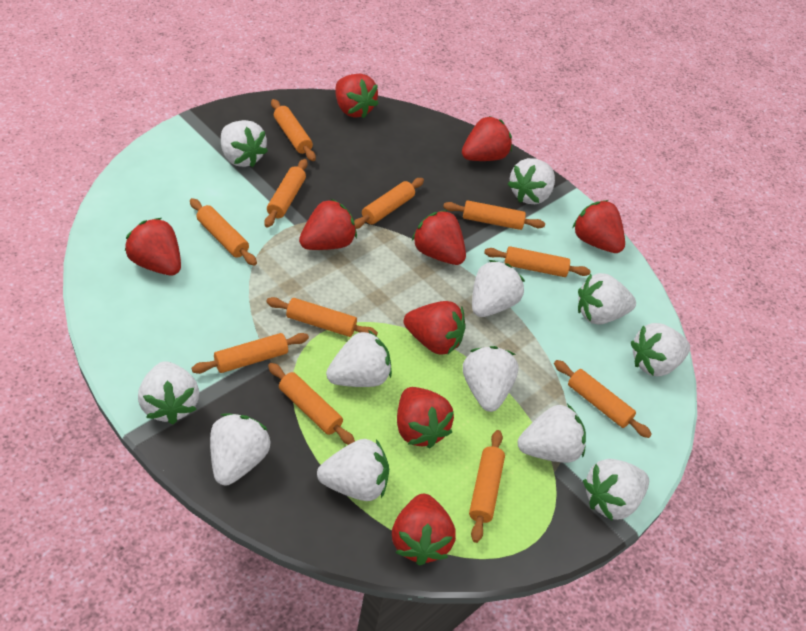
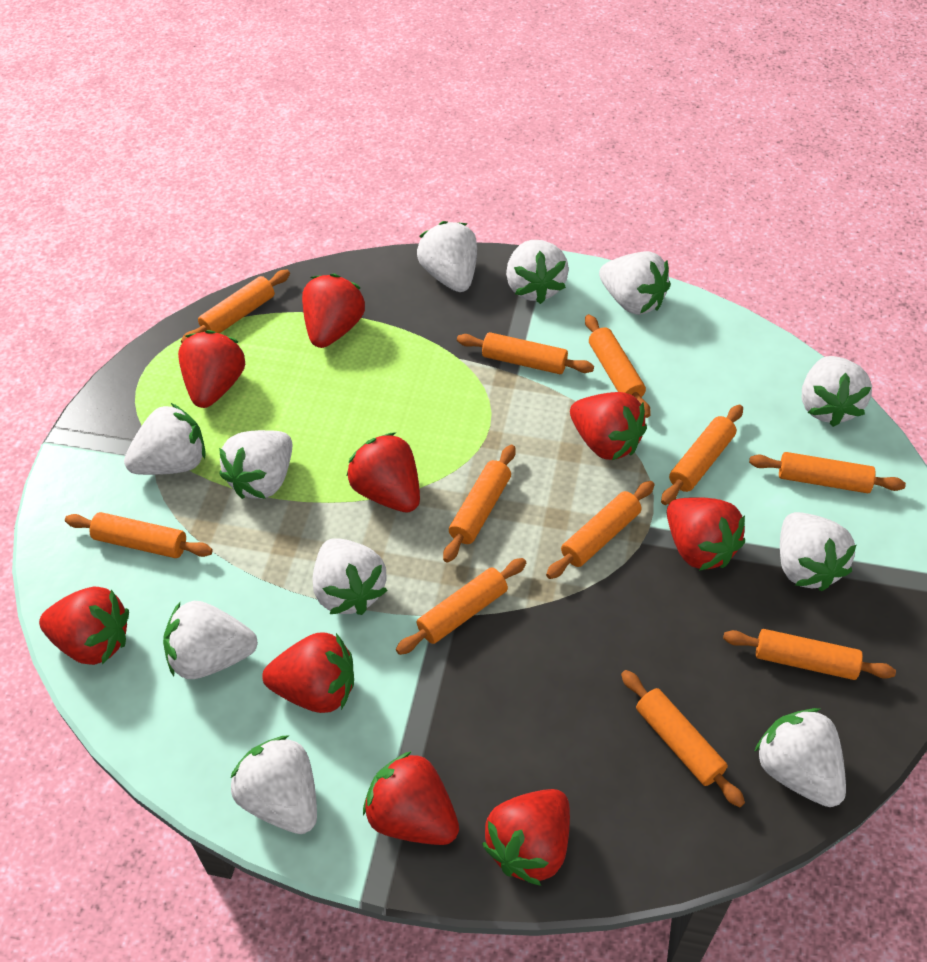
white strawberry: 12 -> 11

